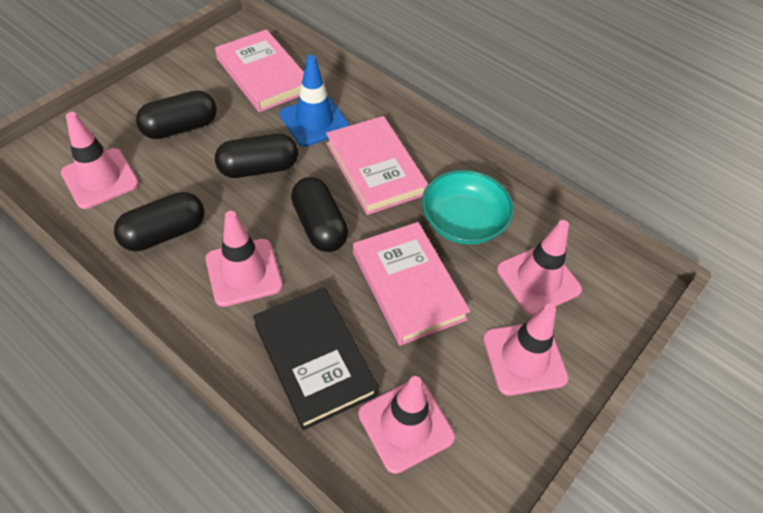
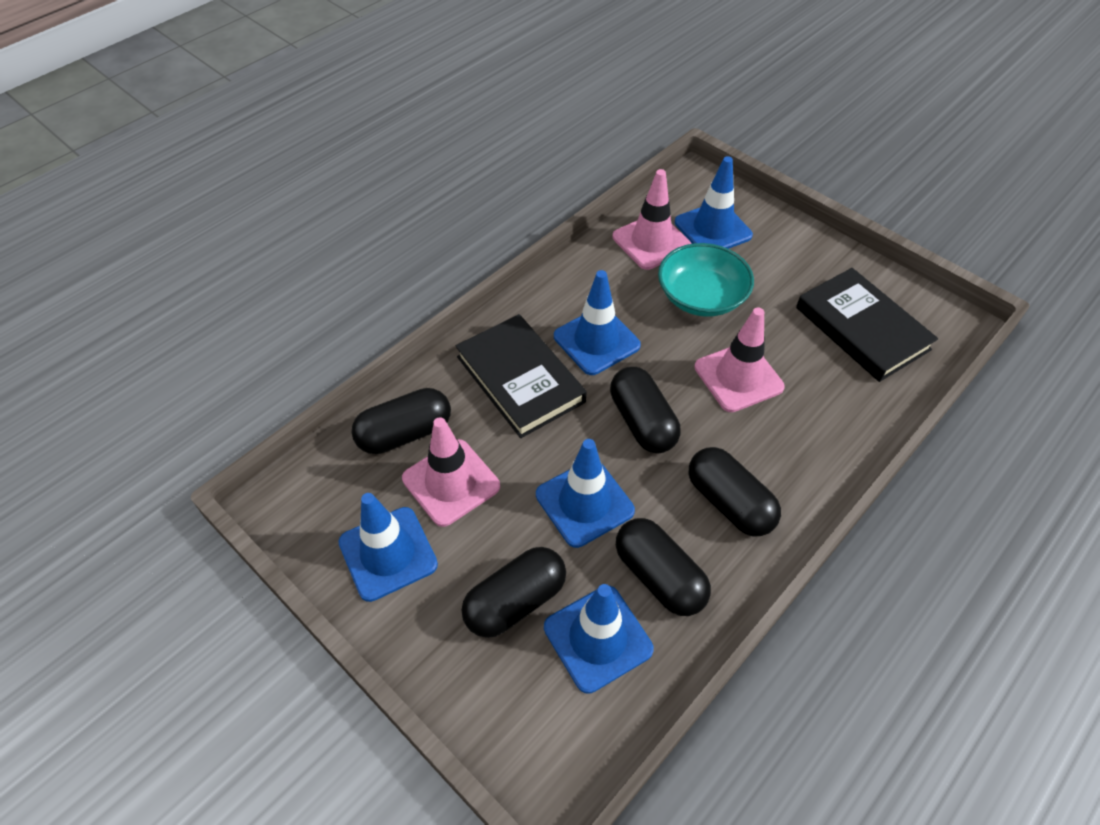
black book: 1 -> 2
black capsule: 4 -> 5
blue traffic cone: 1 -> 5
pink book: 3 -> 0
pink traffic cone: 5 -> 3

